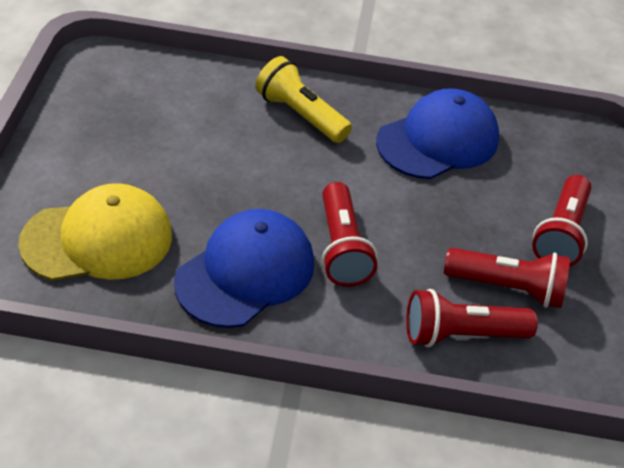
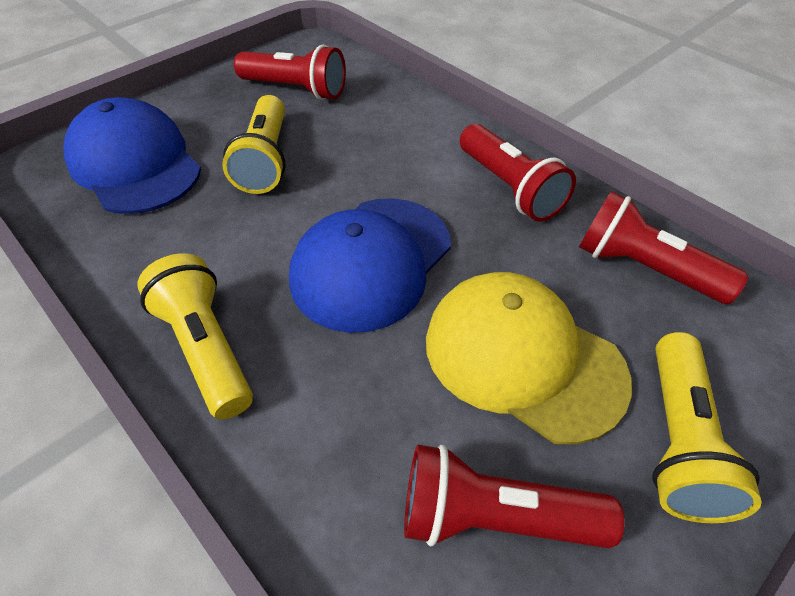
yellow flashlight: 1 -> 3

